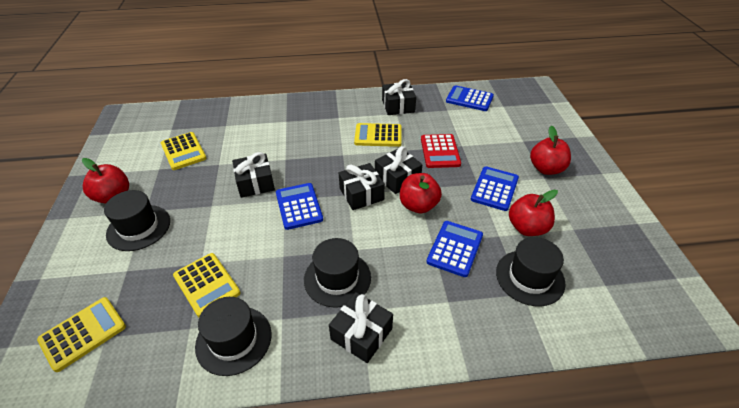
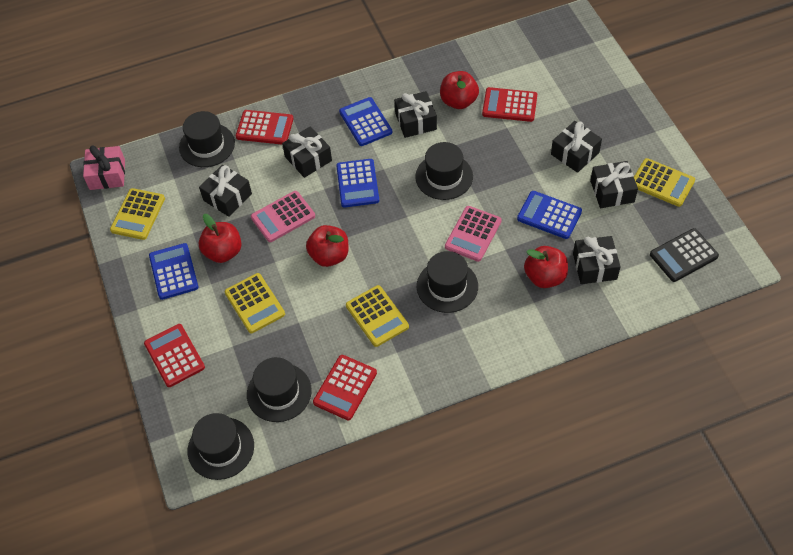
black calculator: 0 -> 1
black gift: 5 -> 6
black hat: 4 -> 5
pink calculator: 0 -> 2
pink gift: 0 -> 1
red calculator: 1 -> 4

